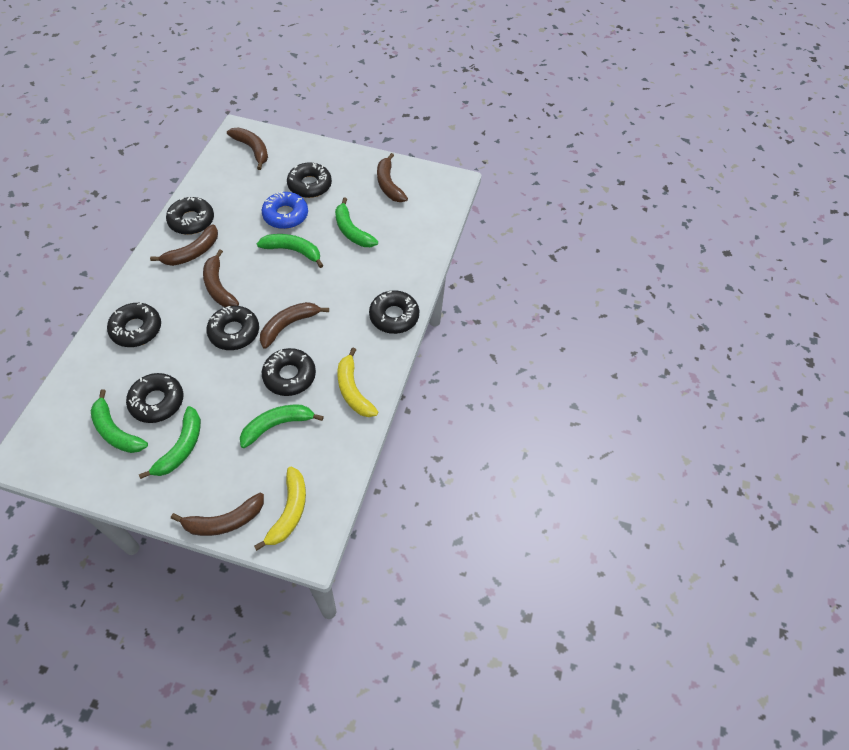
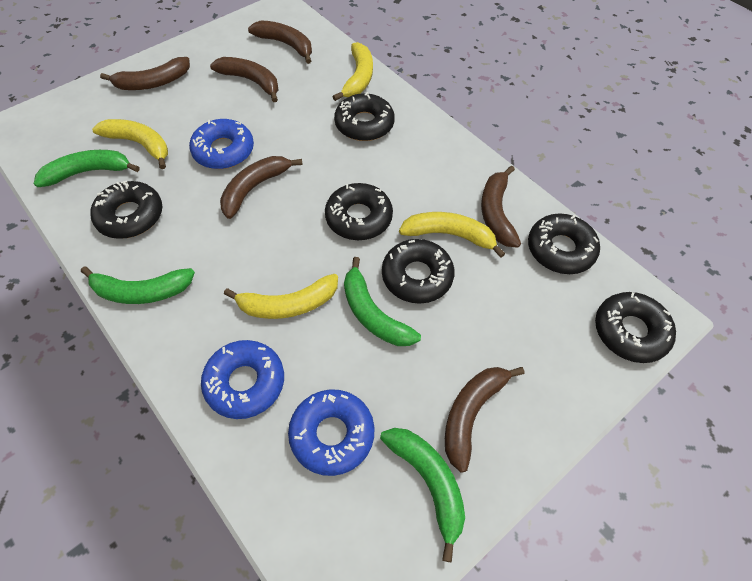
black donut: 7 -> 6
blue donut: 1 -> 3
green banana: 5 -> 4
yellow banana: 2 -> 4

